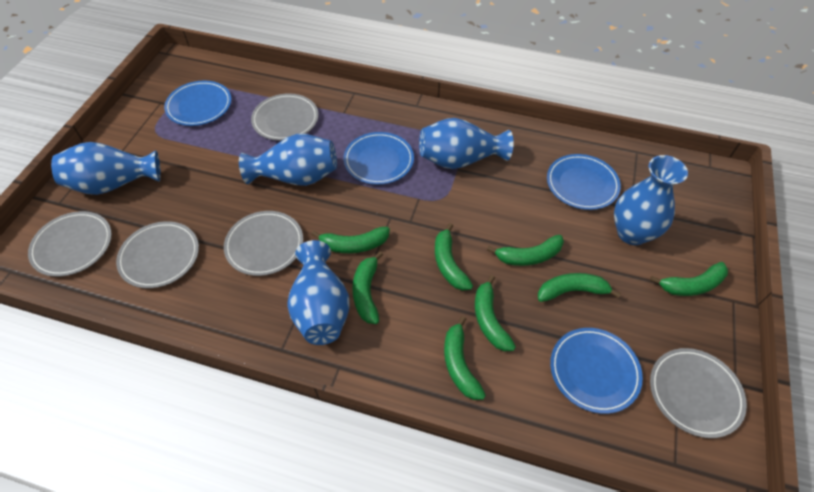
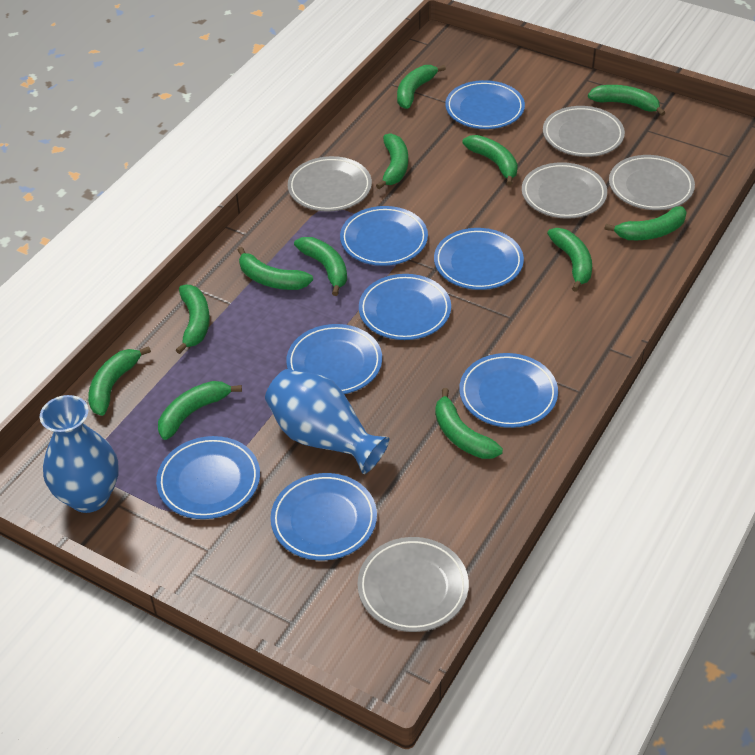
blue plate: 4 -> 8
blue vase: 5 -> 2
green banana: 8 -> 12

